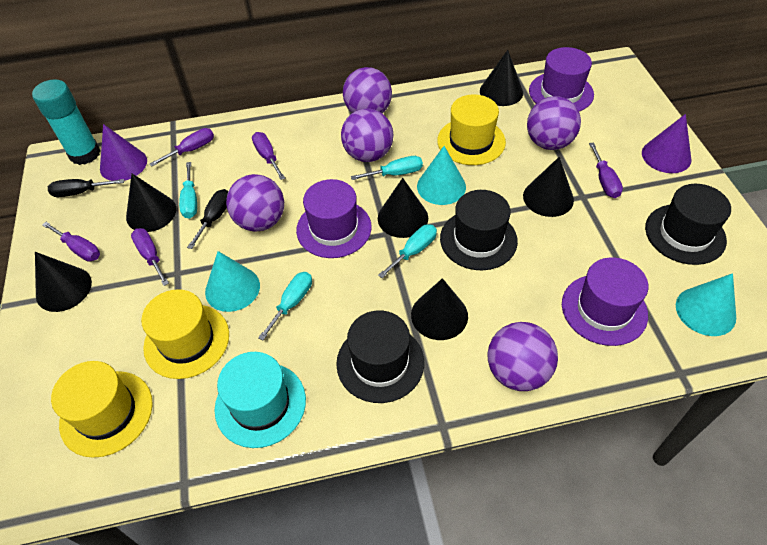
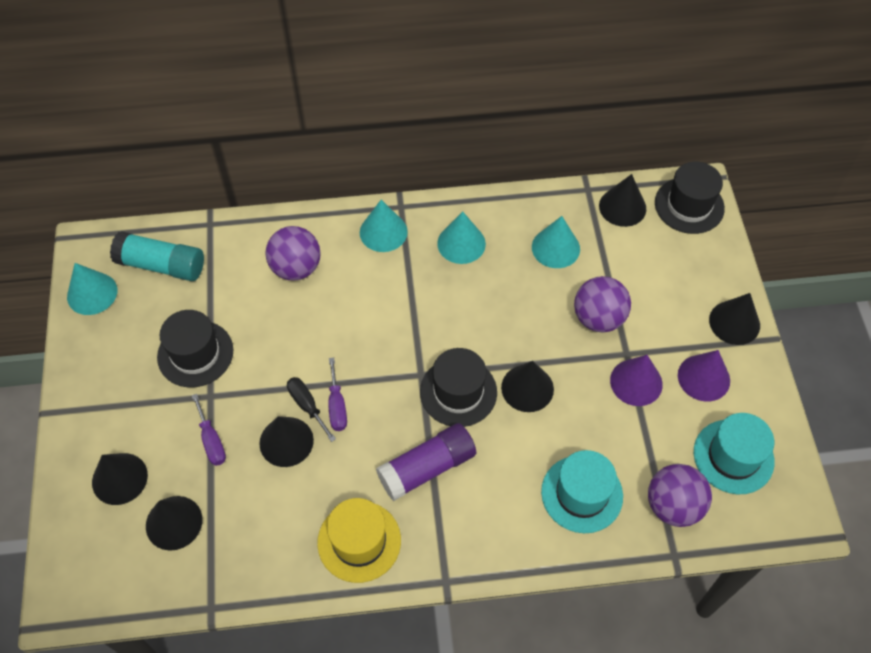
black screwdriver: 2 -> 1
purple ball: 5 -> 3
purple glue stick: 0 -> 1
purple hat: 3 -> 0
purple screwdriver: 5 -> 2
turquoise cone: 3 -> 4
turquoise hat: 1 -> 2
turquoise screwdriver: 4 -> 0
yellow hat: 3 -> 1

